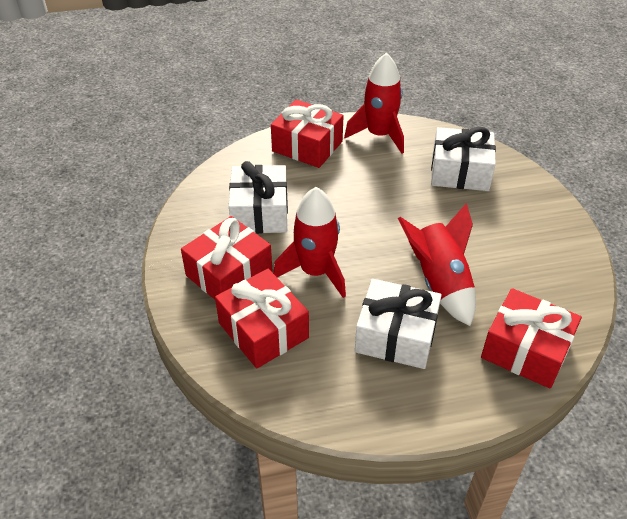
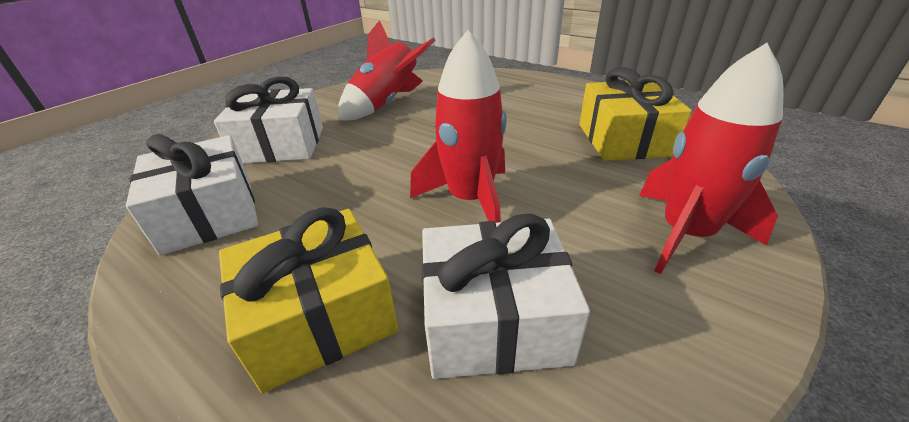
red gift: 4 -> 0
yellow gift: 0 -> 2

